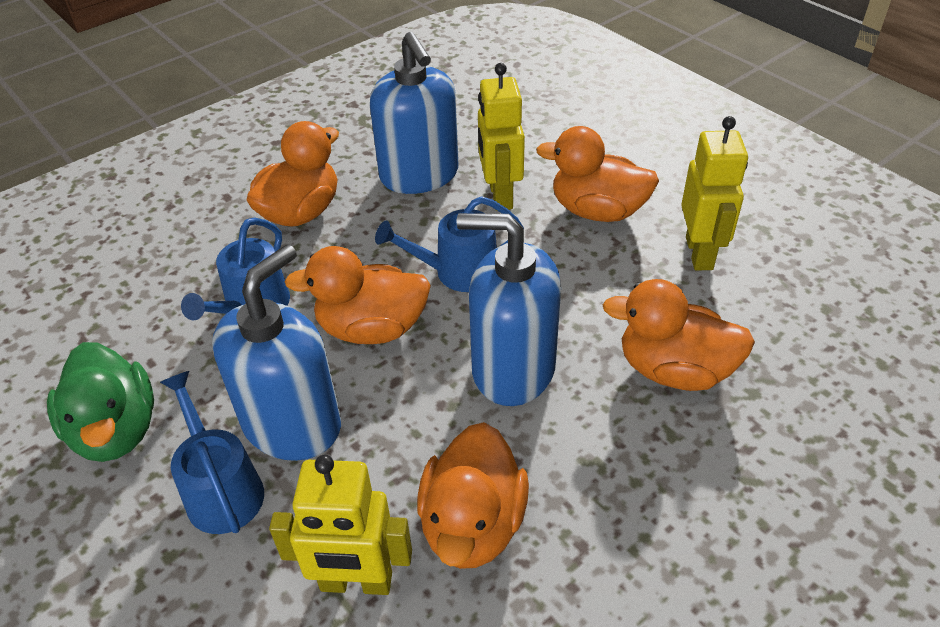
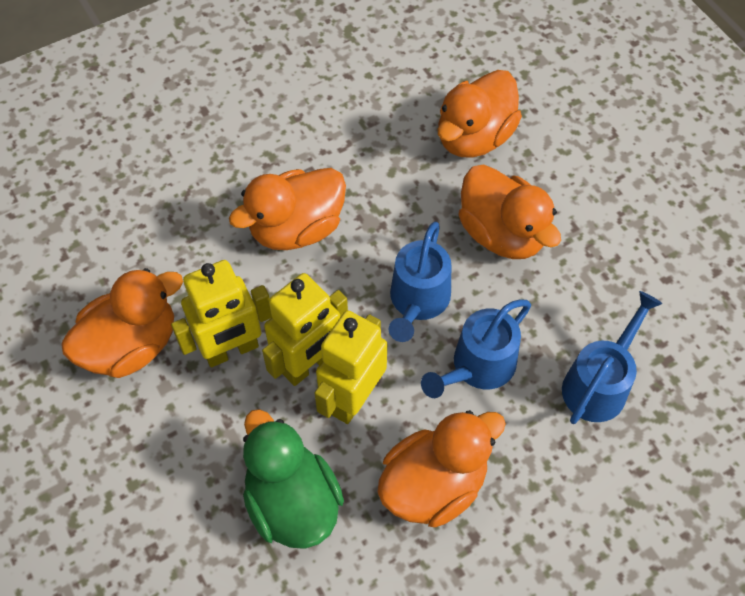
blue soap dispenser: 3 -> 0

